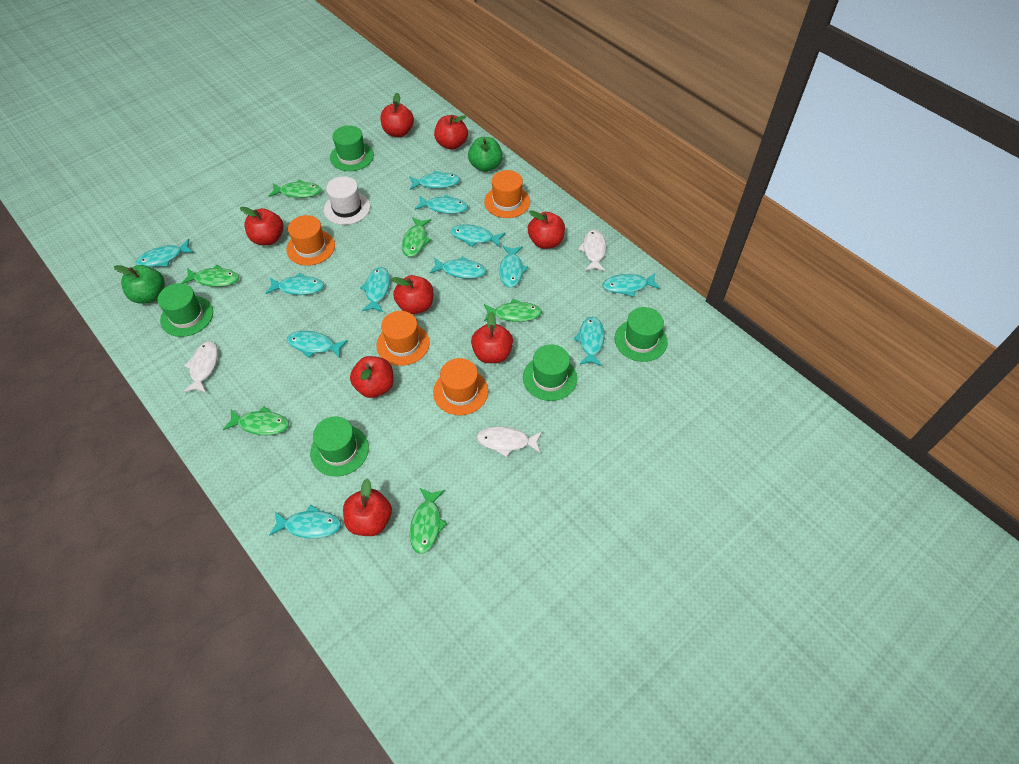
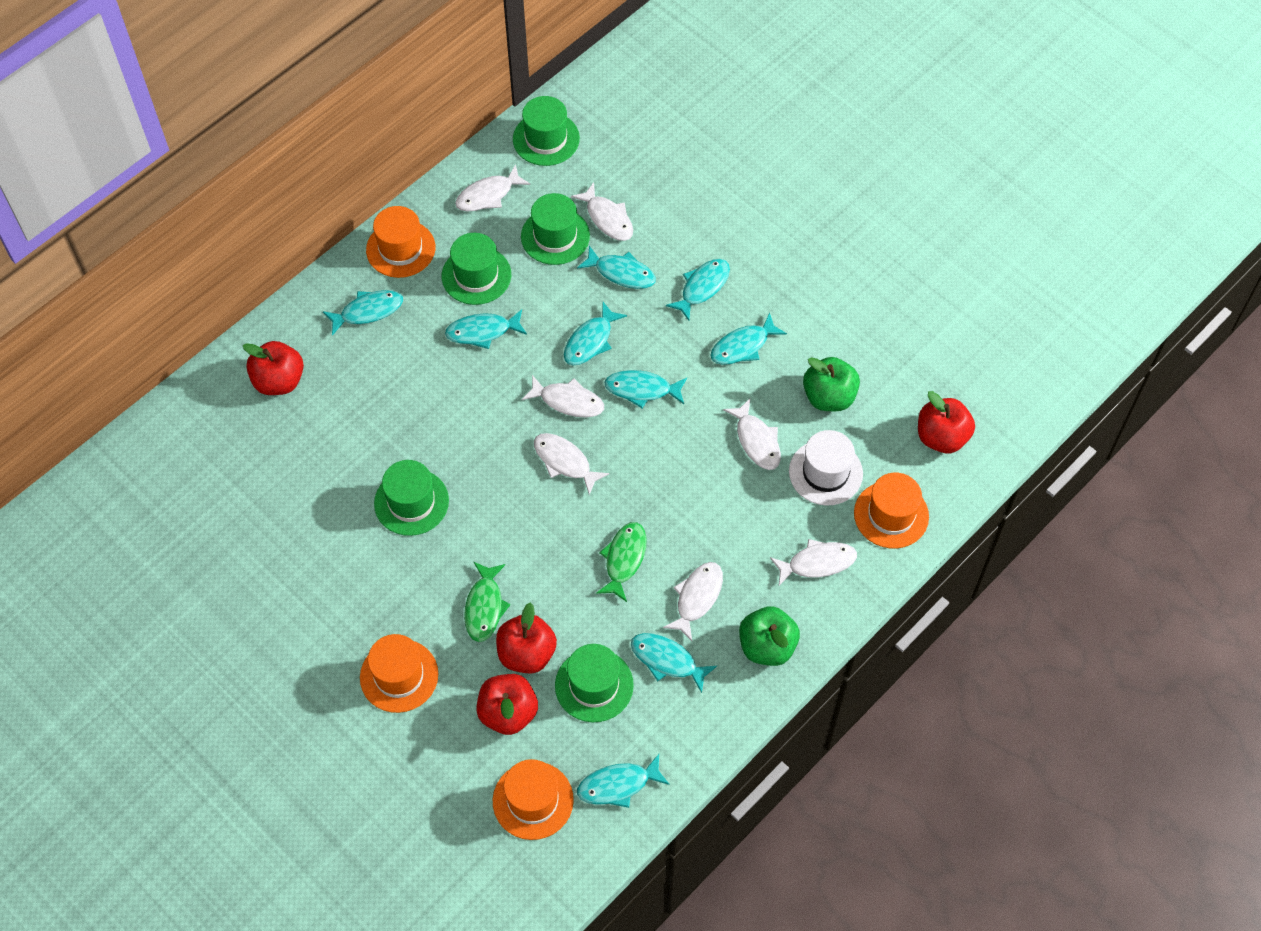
green fish: 6 -> 2
red apple: 8 -> 4
turquoise fish: 12 -> 9
white fish: 3 -> 7

